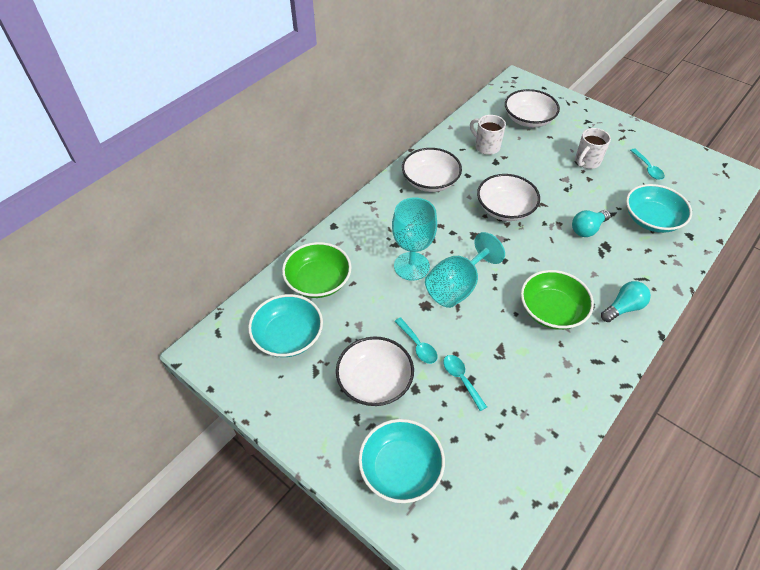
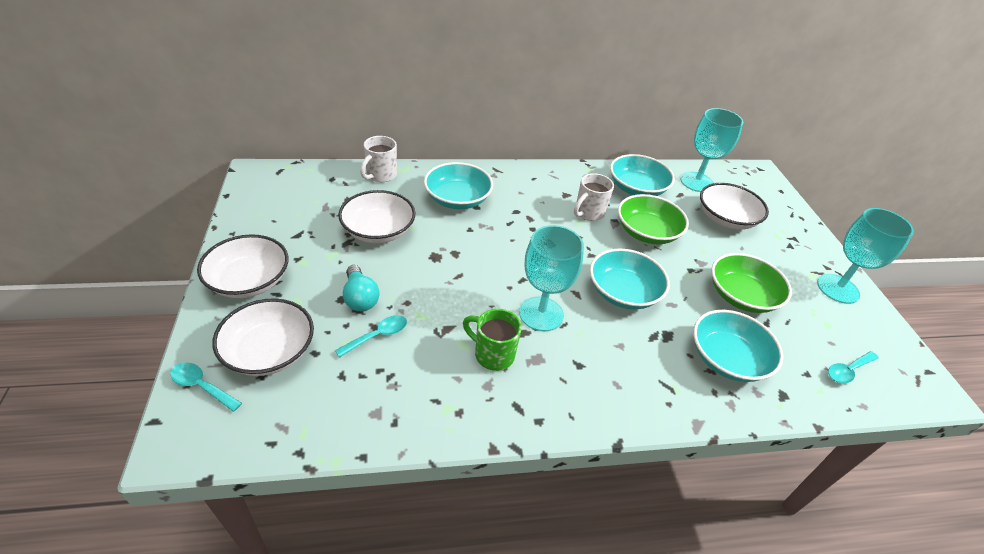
green mug: 0 -> 1
turquoise bowl: 3 -> 4
turquoise goblet: 2 -> 3
turquoise light bulb: 2 -> 1

